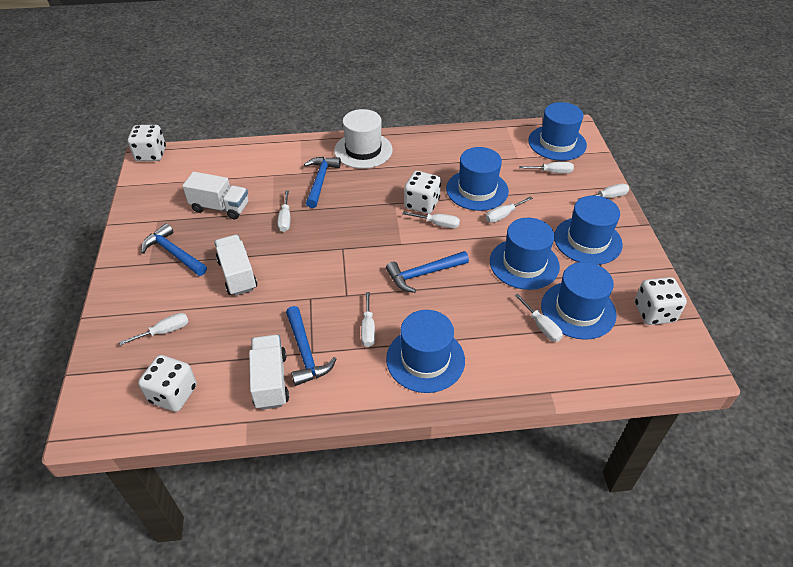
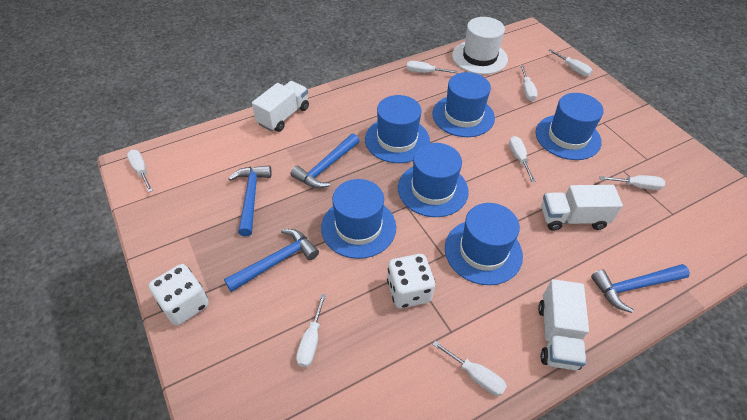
white dice: 4 -> 2

